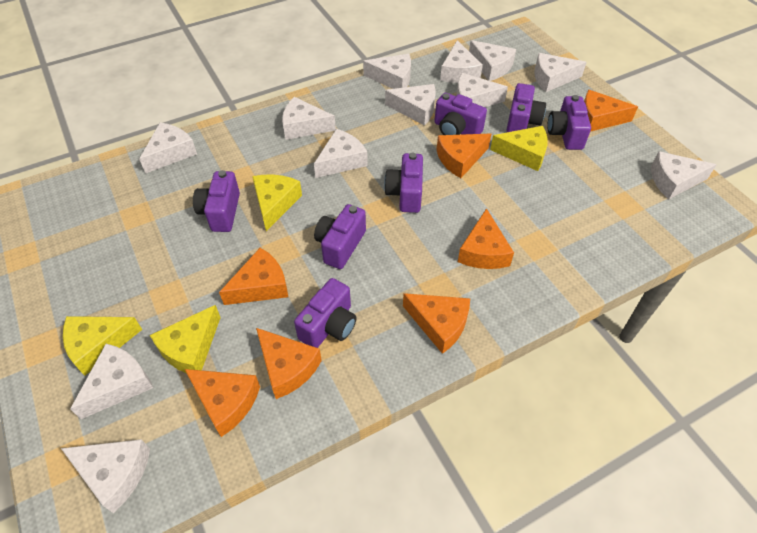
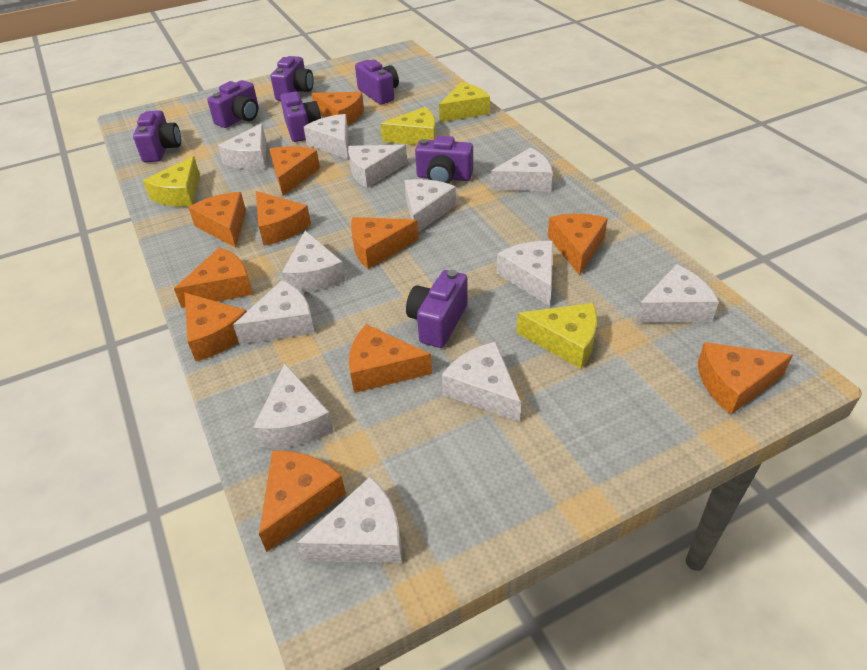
orange cheese: 7 -> 11

